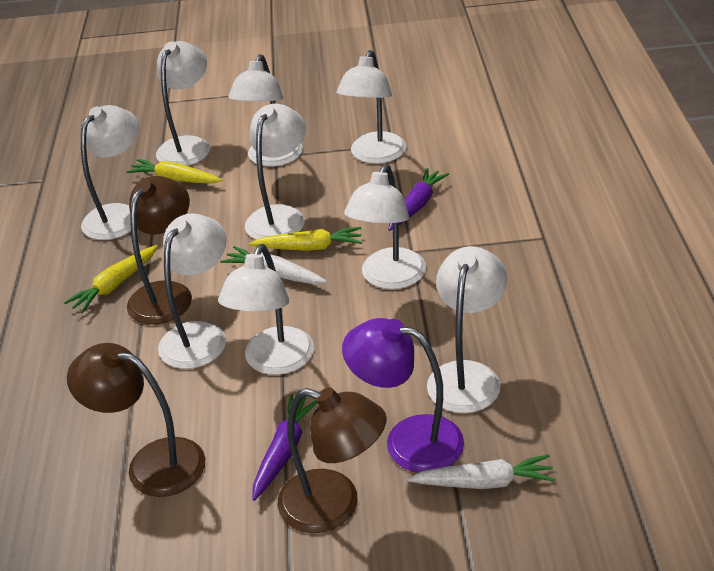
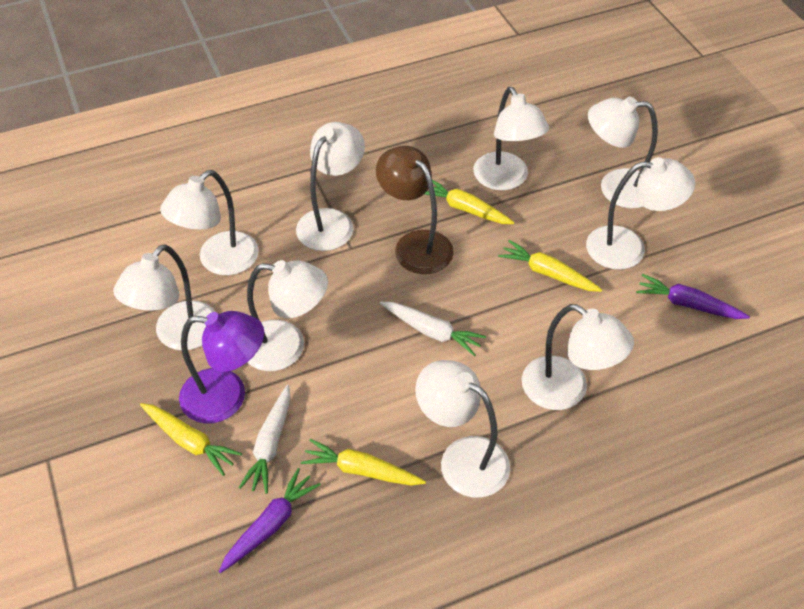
brown lamp: 3 -> 1
yellow carrot: 3 -> 4

